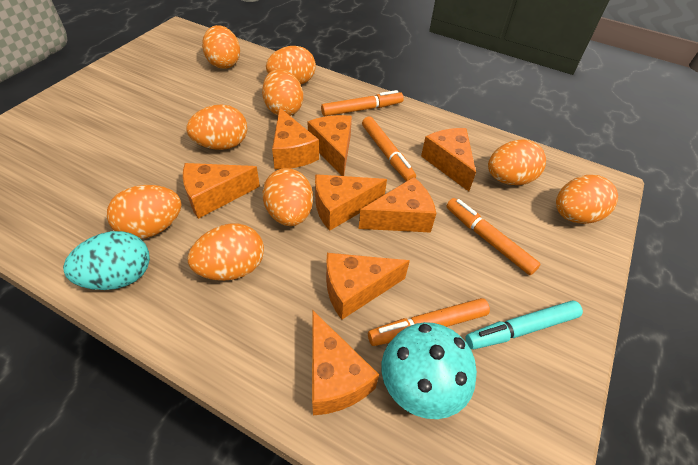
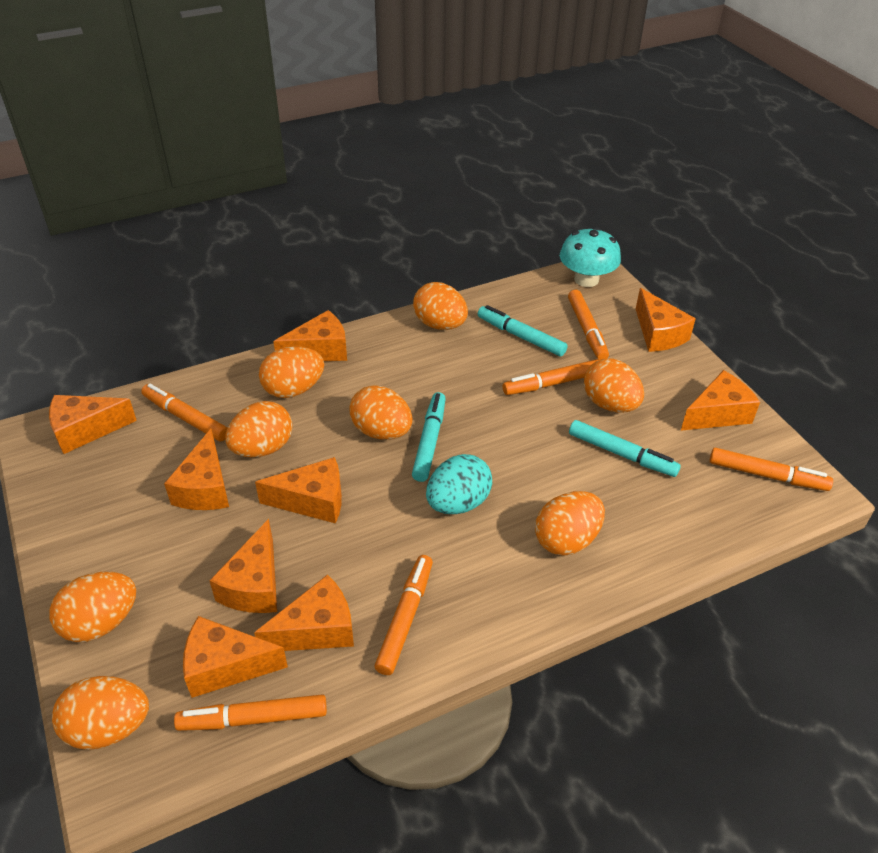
orange cheese: 8 -> 9
orange egg: 9 -> 8
orange marker: 4 -> 6
turquoise marker: 1 -> 3

